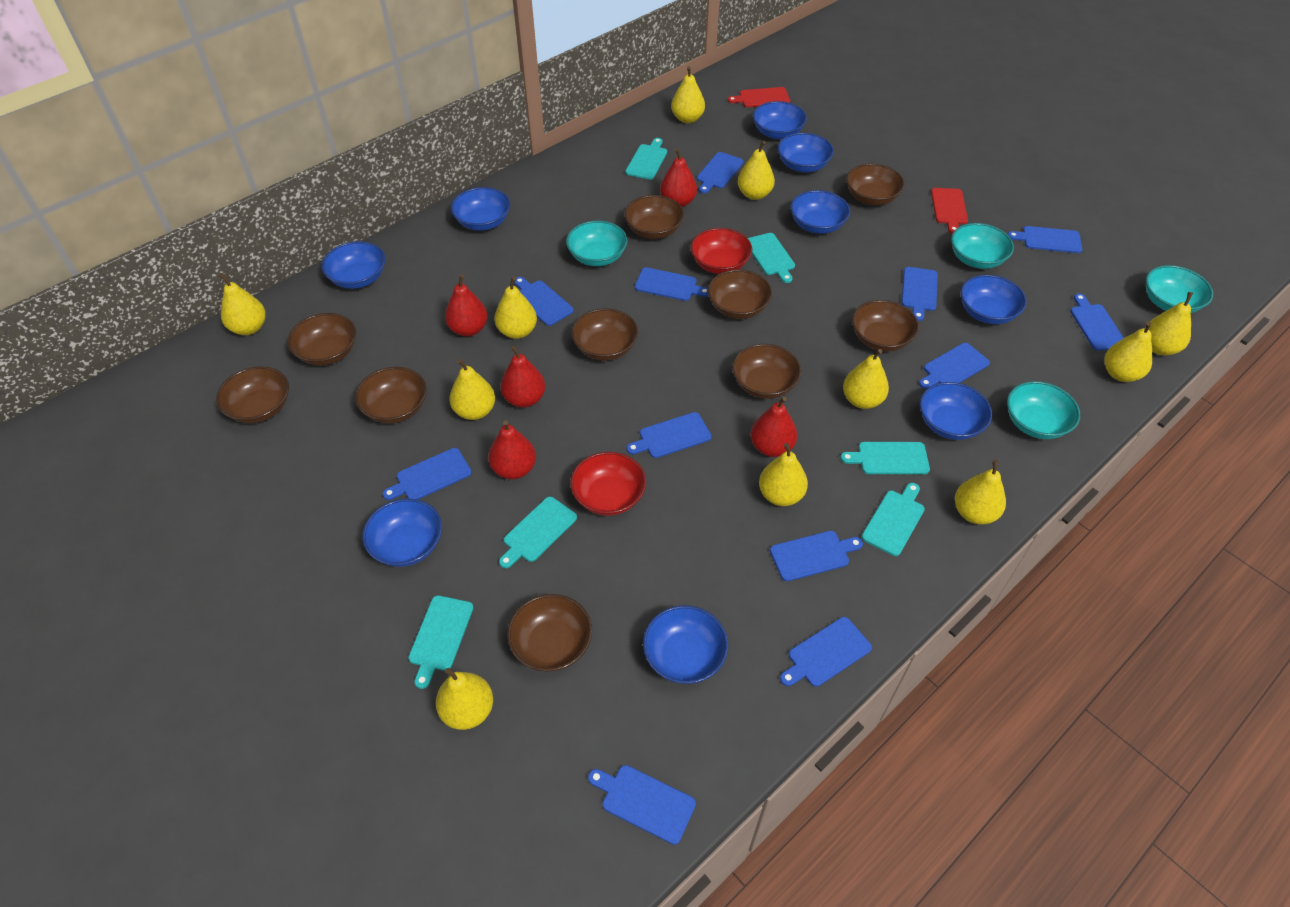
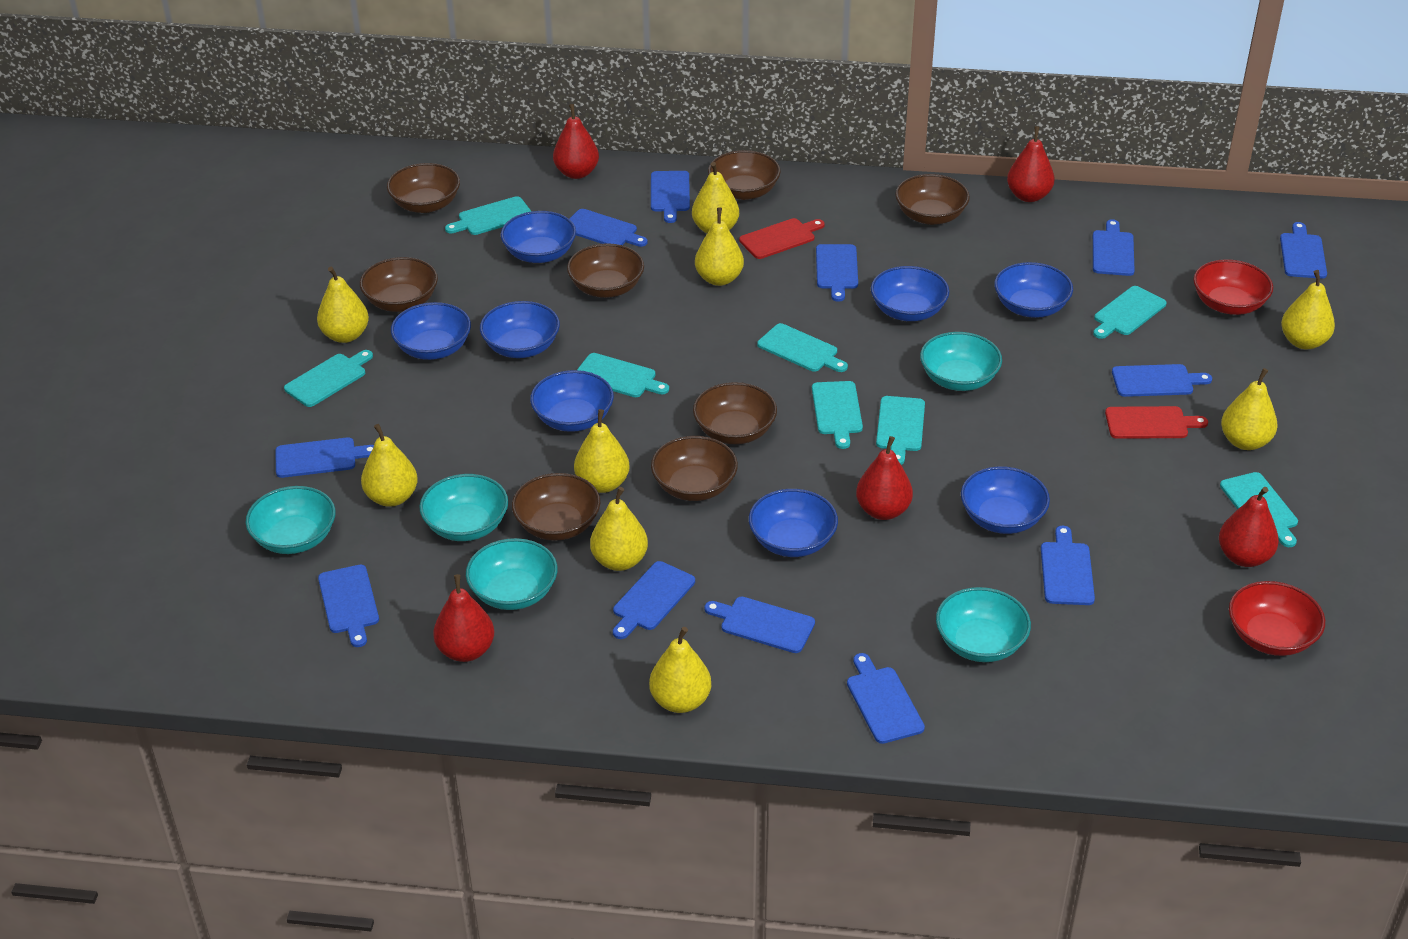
blue bowl: 9 -> 8
brown bowl: 10 -> 8
turquoise bowl: 4 -> 5
turquoise cutting board: 6 -> 8
yellow pear: 11 -> 9

